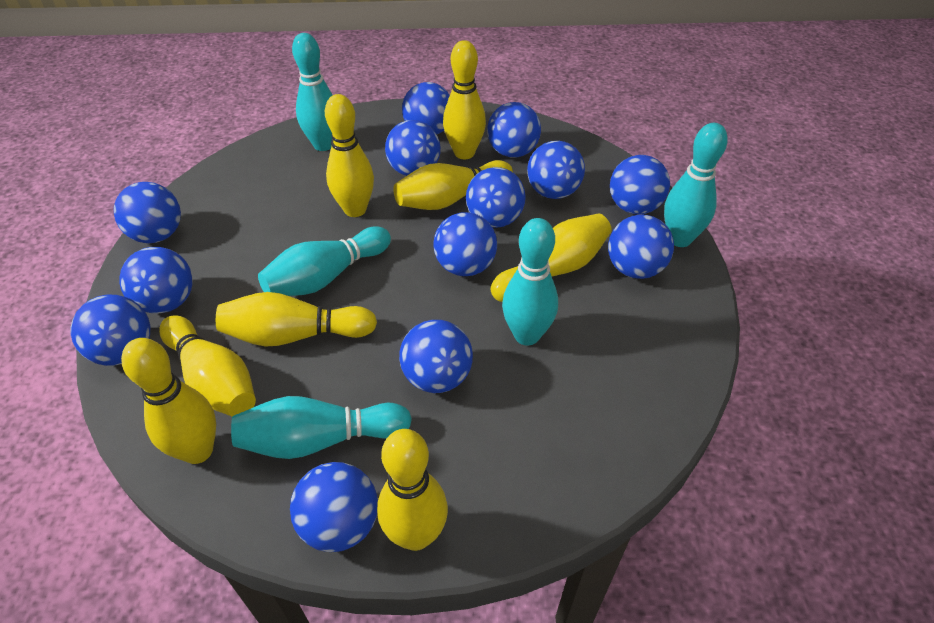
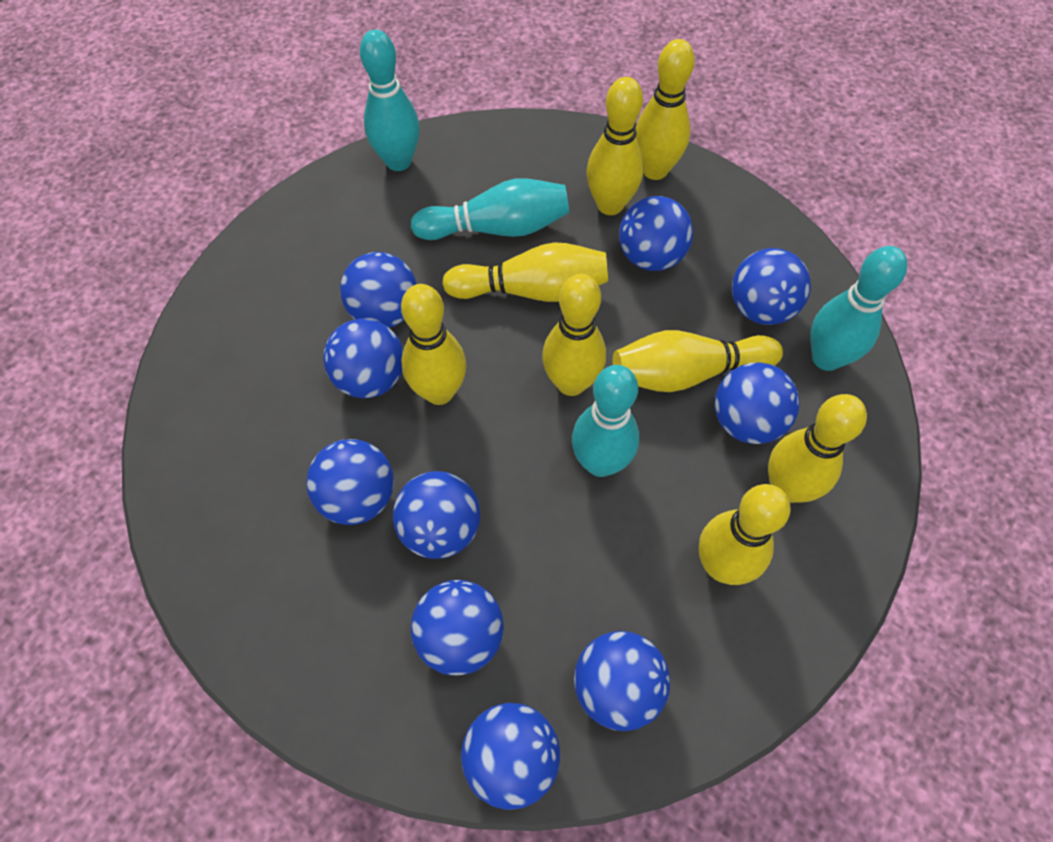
blue ball: 13 -> 10
turquoise bowling pin: 5 -> 4

